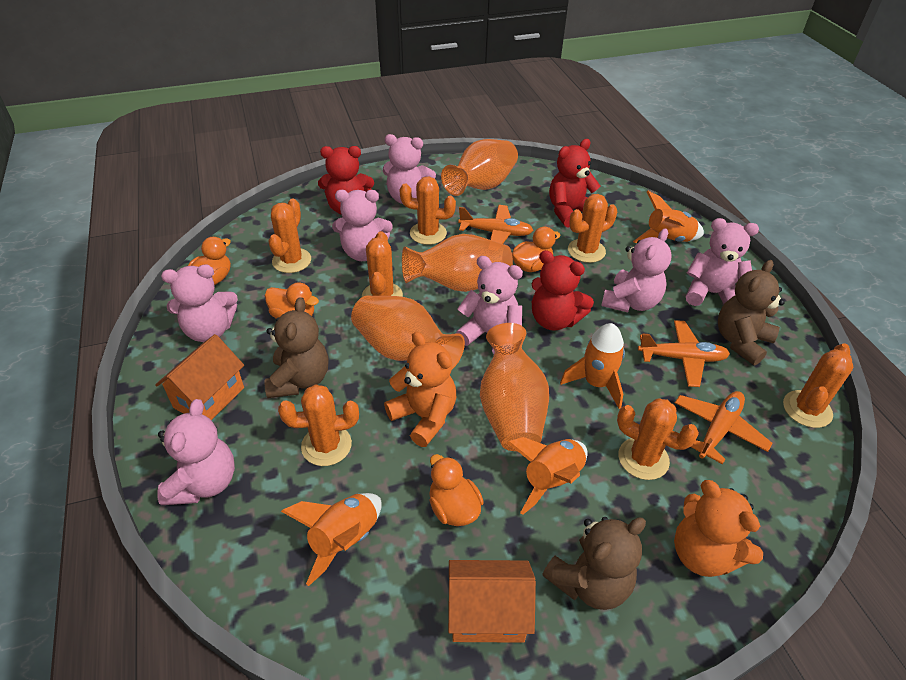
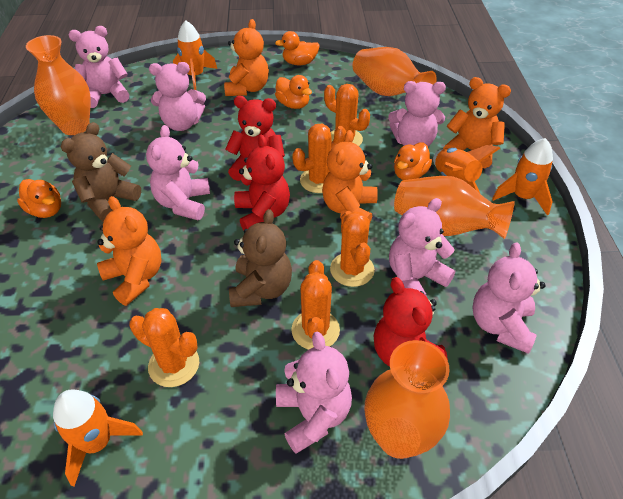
brown teddy bear: 3 -> 2
orange cactus: 7 -> 5
orange house: 2 -> 0
orange plane: 3 -> 0
orange teddy bear: 2 -> 4

